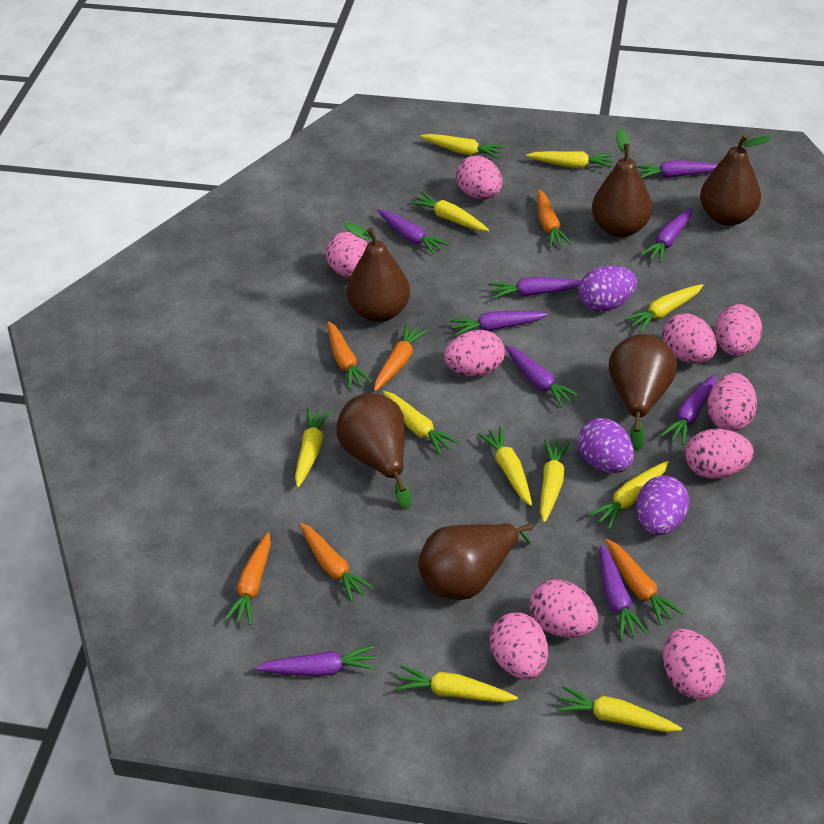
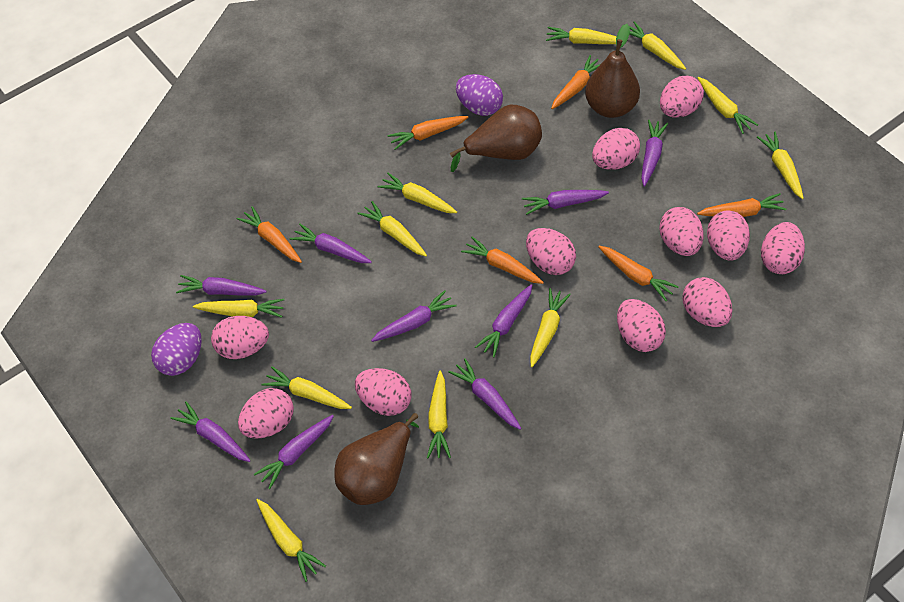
brown pear: 6 -> 3
pink egg: 10 -> 11
purple egg: 3 -> 2

